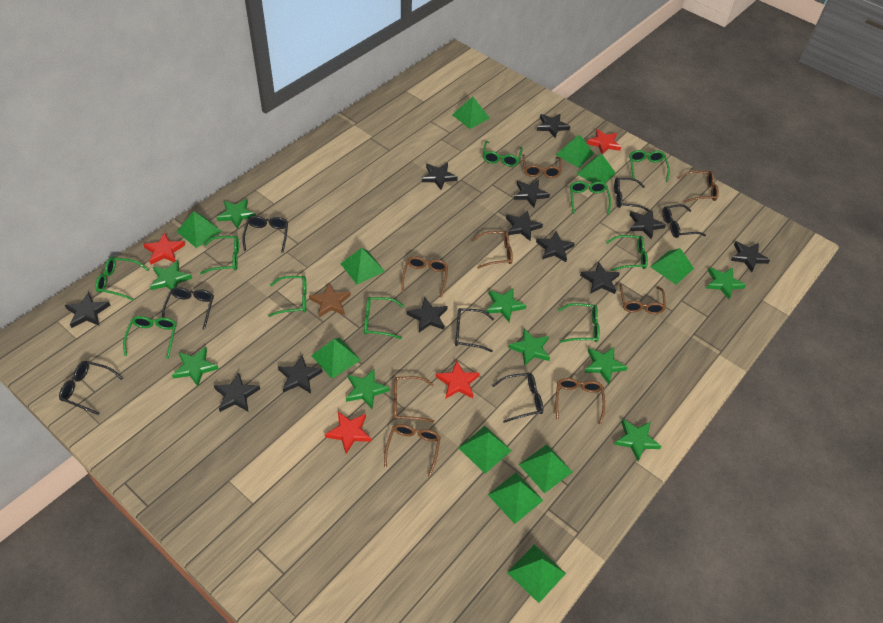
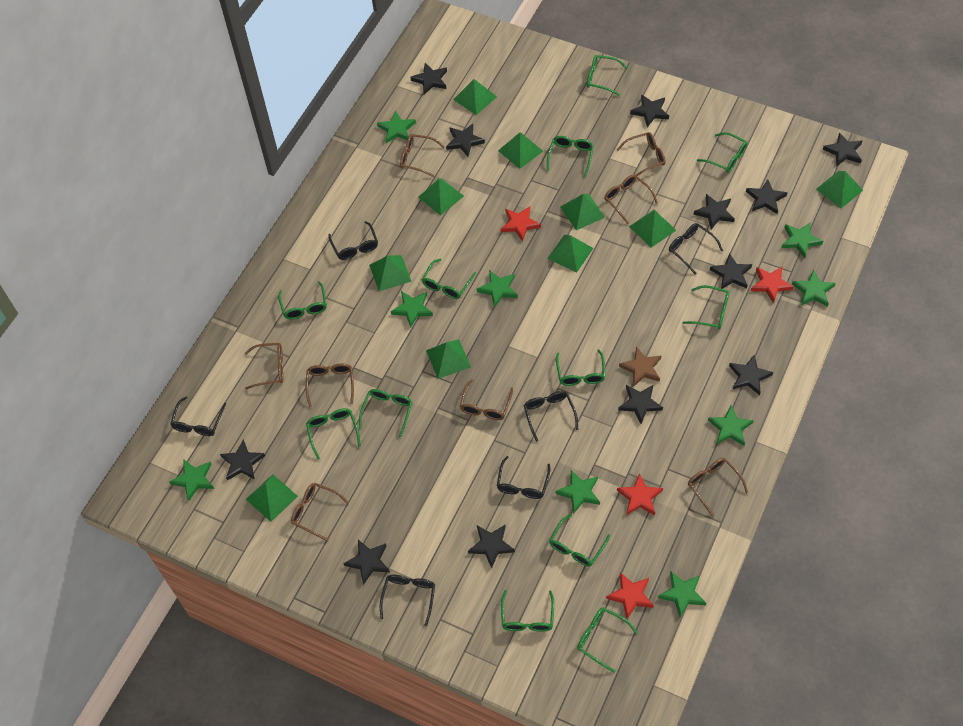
black glasses: 7 -> 6
green glasses: 10 -> 12
green pyramid: 11 -> 10

